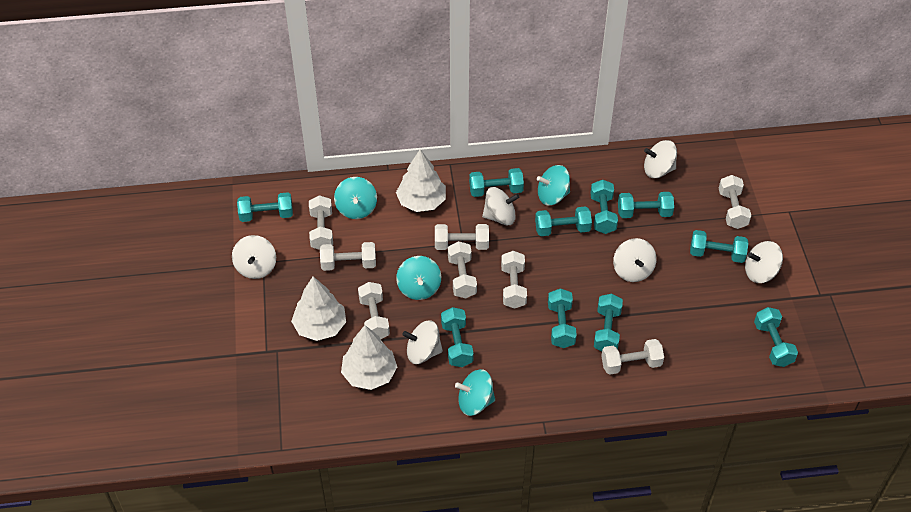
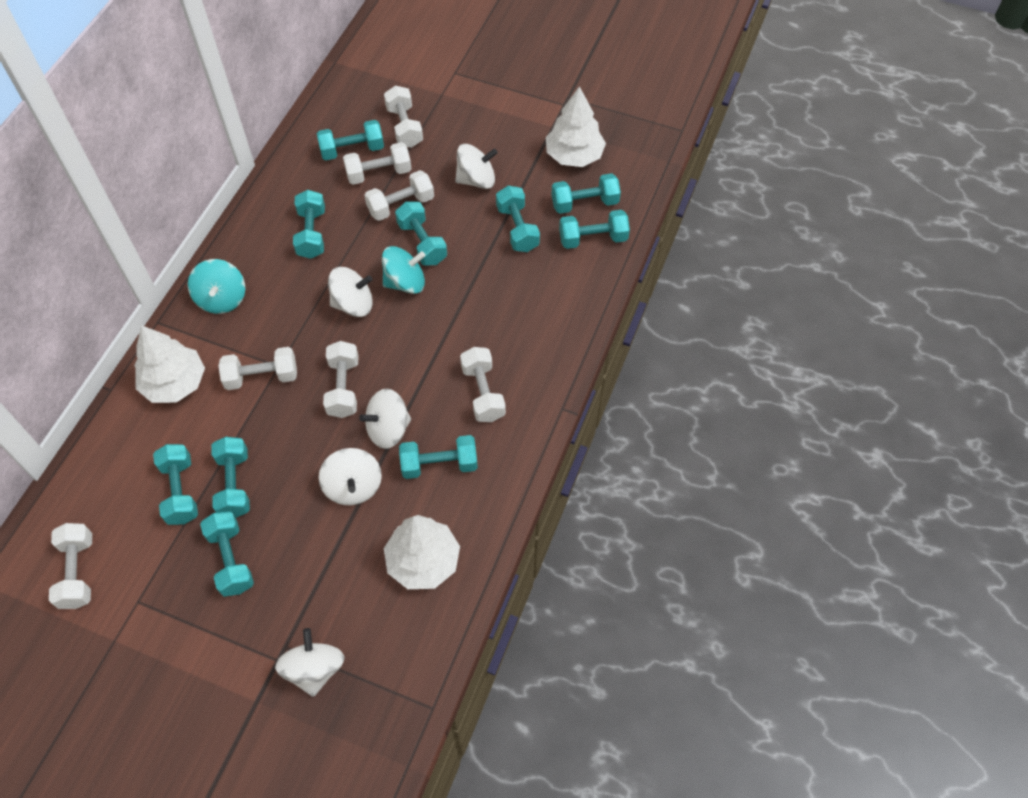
turquoise spinning top: 4 -> 2
white dumbbell: 8 -> 7
white spinning top: 6 -> 5

